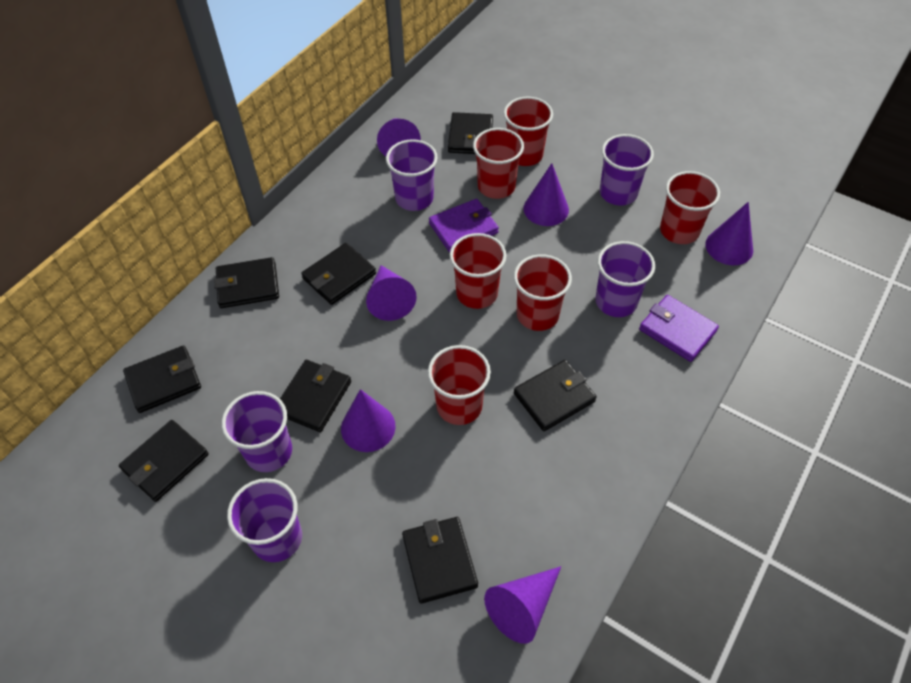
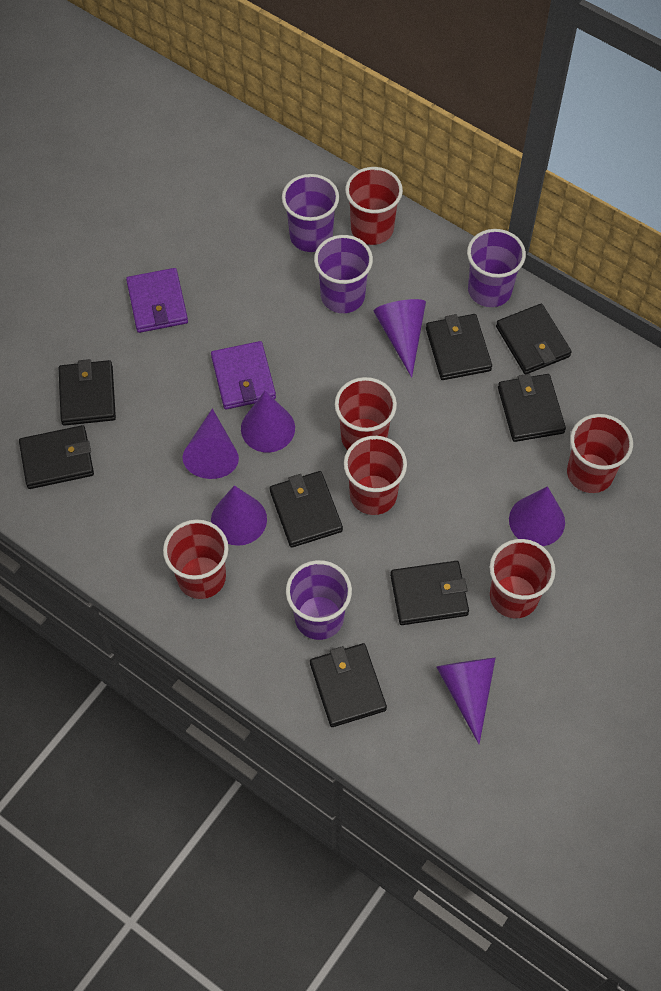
purple cup: 5 -> 4

